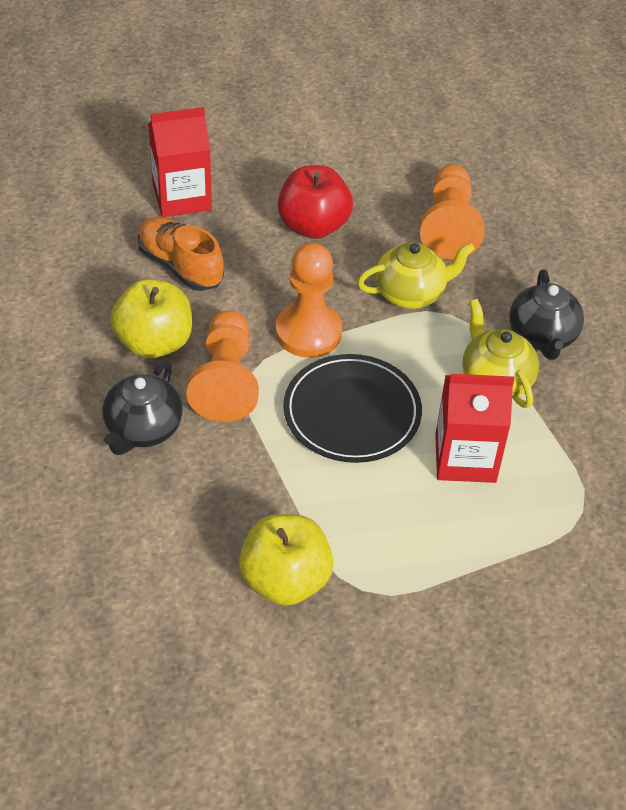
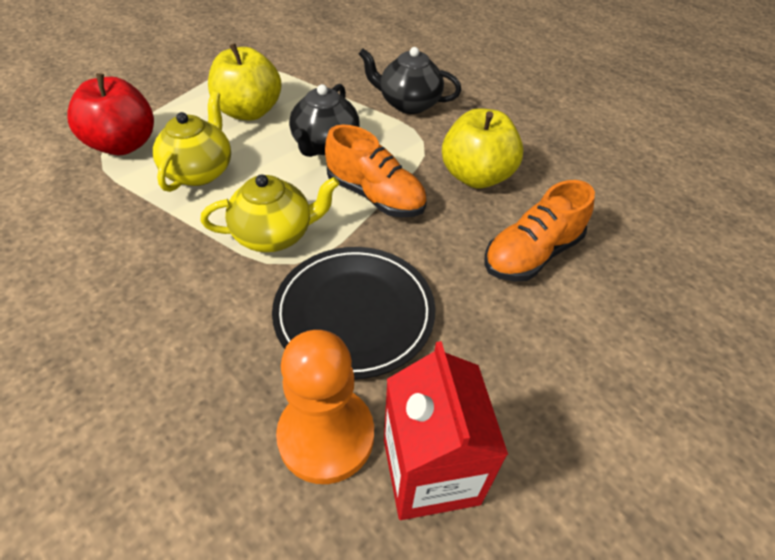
orange pawn: 3 -> 1
orange shoe: 1 -> 2
red carton: 2 -> 1

